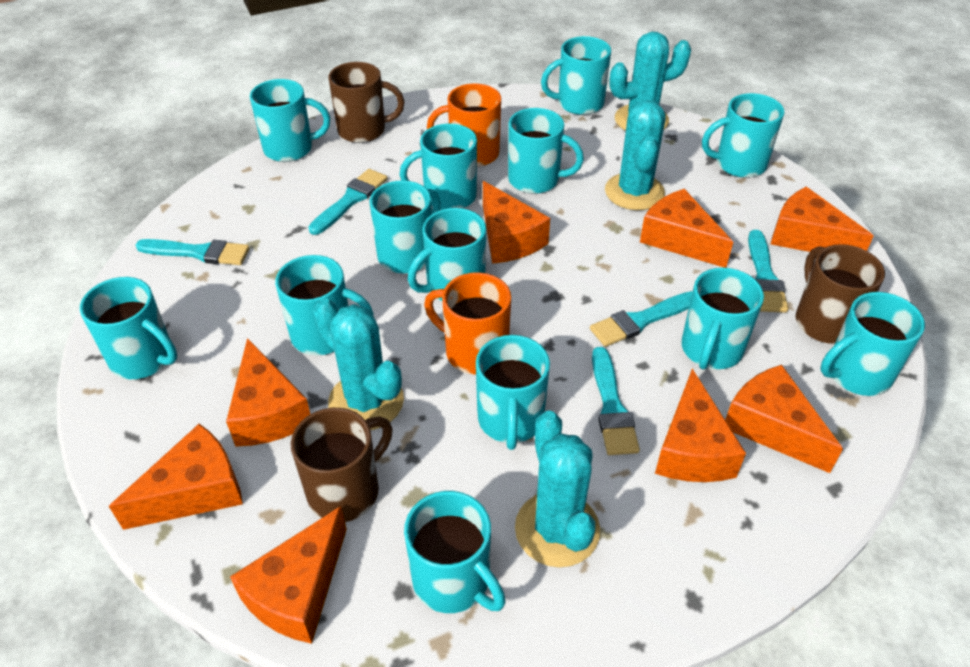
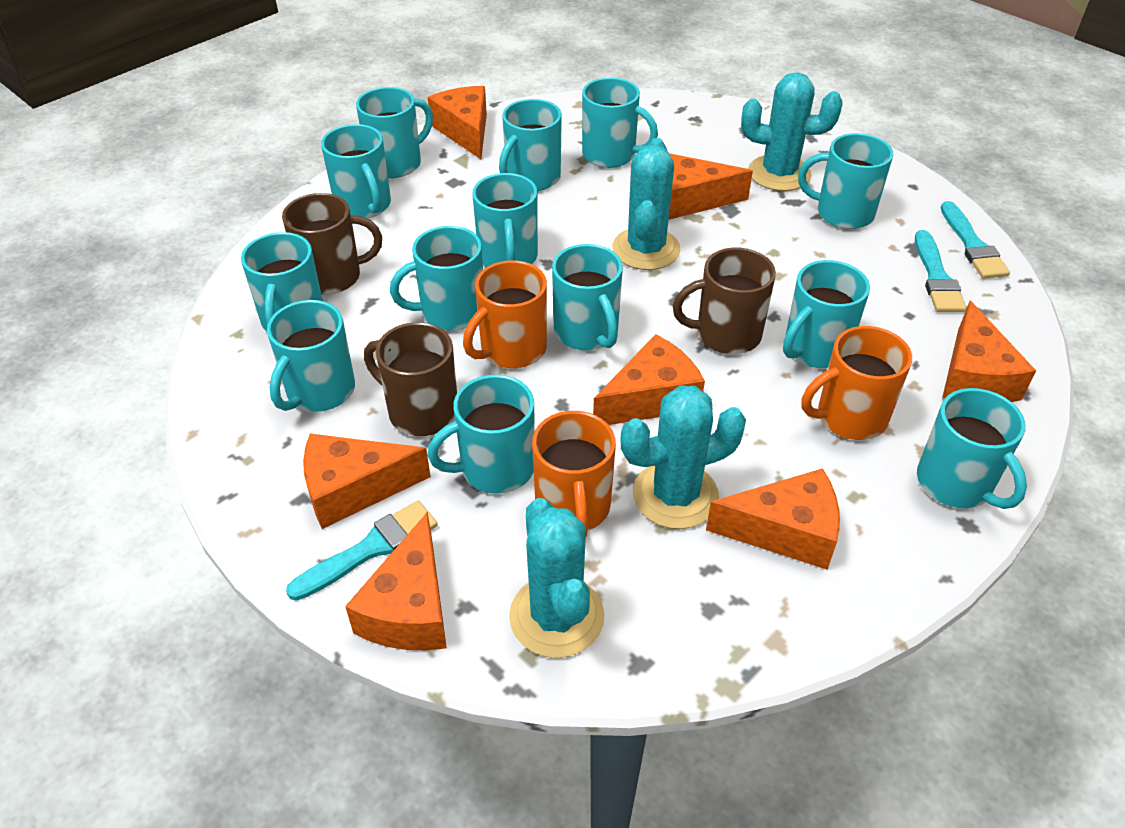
orange cheese: 8 -> 7
orange mug: 2 -> 3
turquoise brush: 5 -> 3

